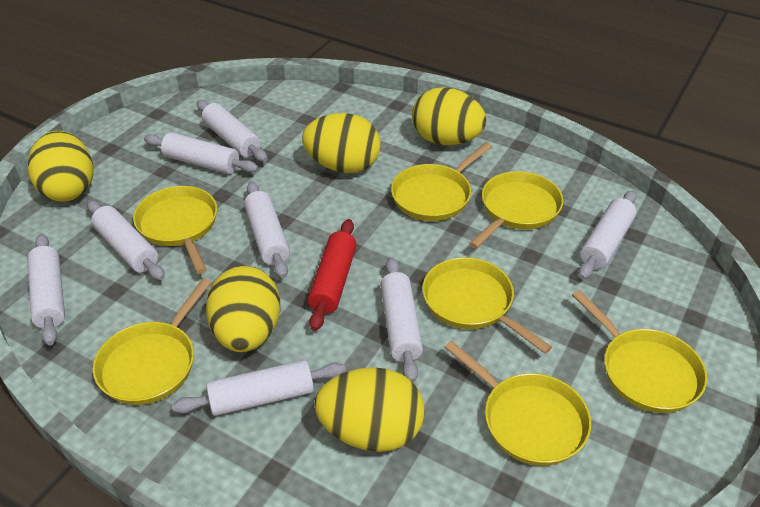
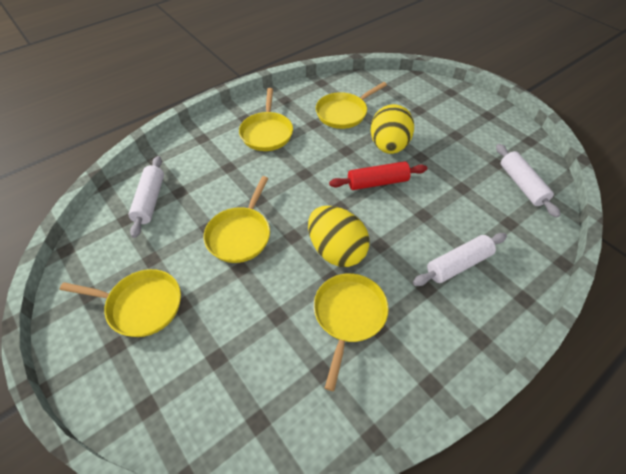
white rolling pin: 8 -> 3
yellow egg: 5 -> 2
yellow pan: 7 -> 5

